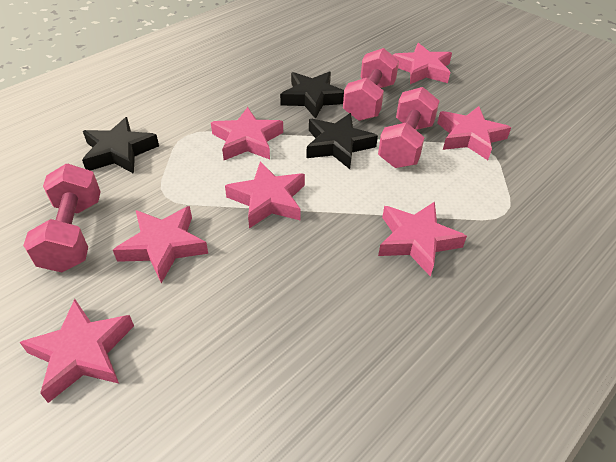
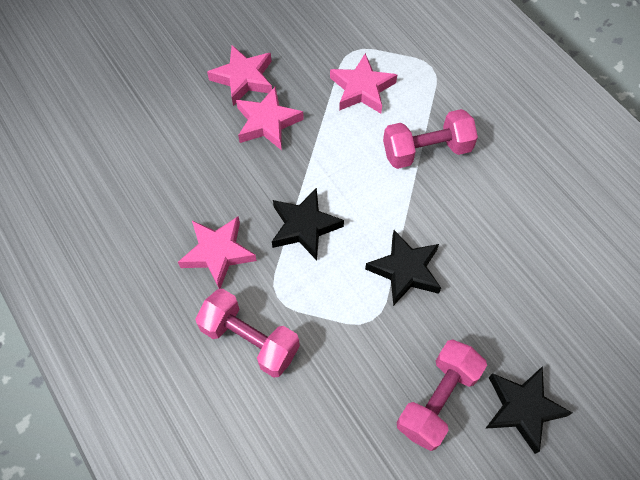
pink star: 7 -> 4

